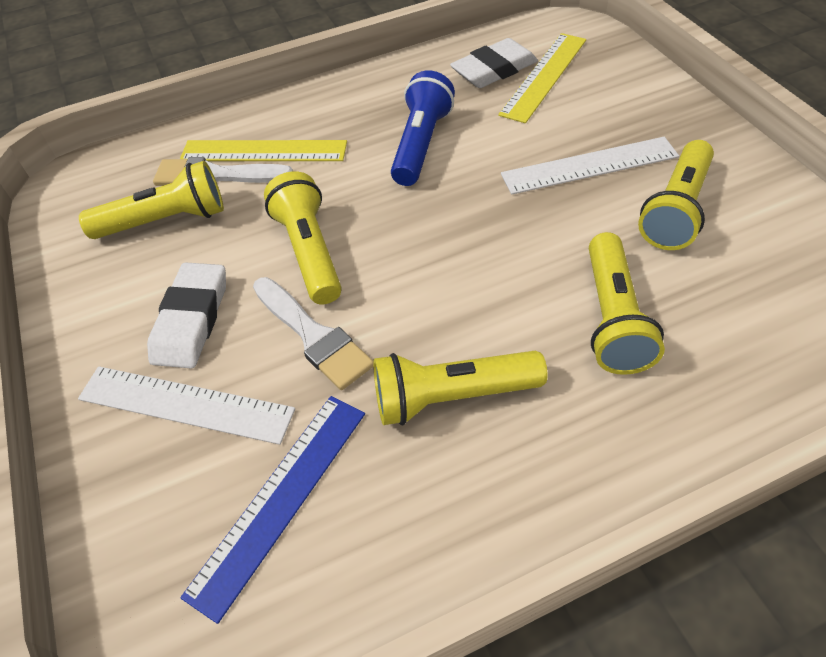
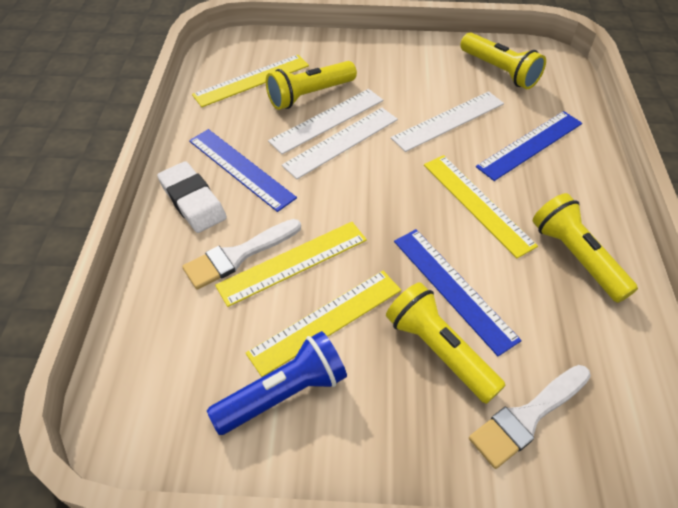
blue ruler: 1 -> 3
white eraser: 2 -> 1
white ruler: 2 -> 3
yellow flashlight: 5 -> 4
yellow ruler: 2 -> 4

